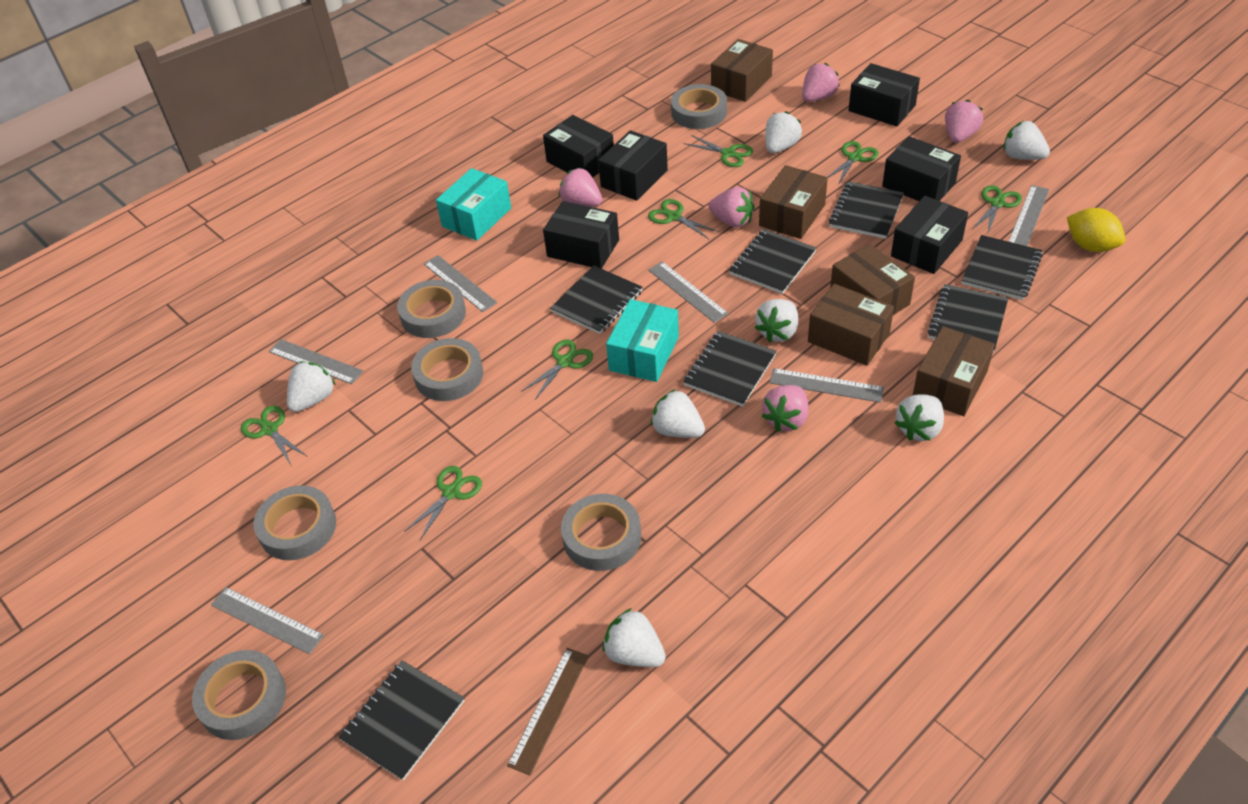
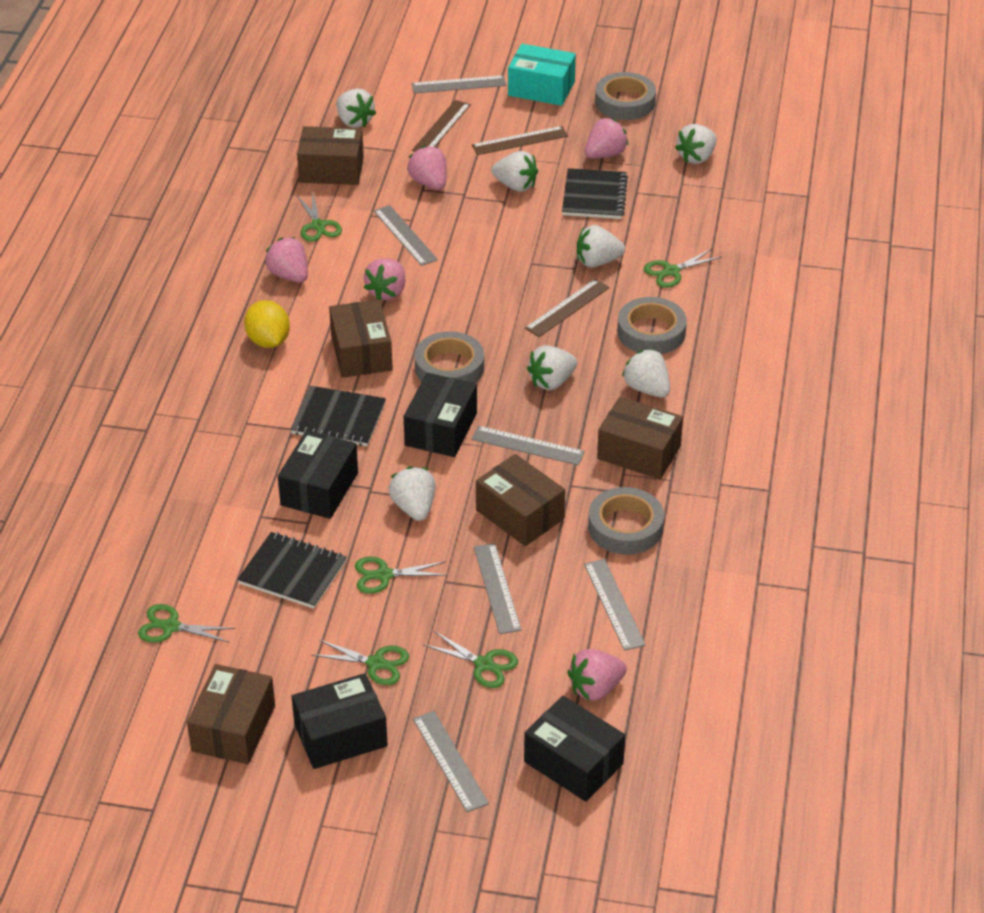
black box: 6 -> 4
black notebook: 7 -> 3
brown ruler: 1 -> 3
green scissors: 7 -> 6
grey tape: 6 -> 4
turquoise box: 2 -> 1

